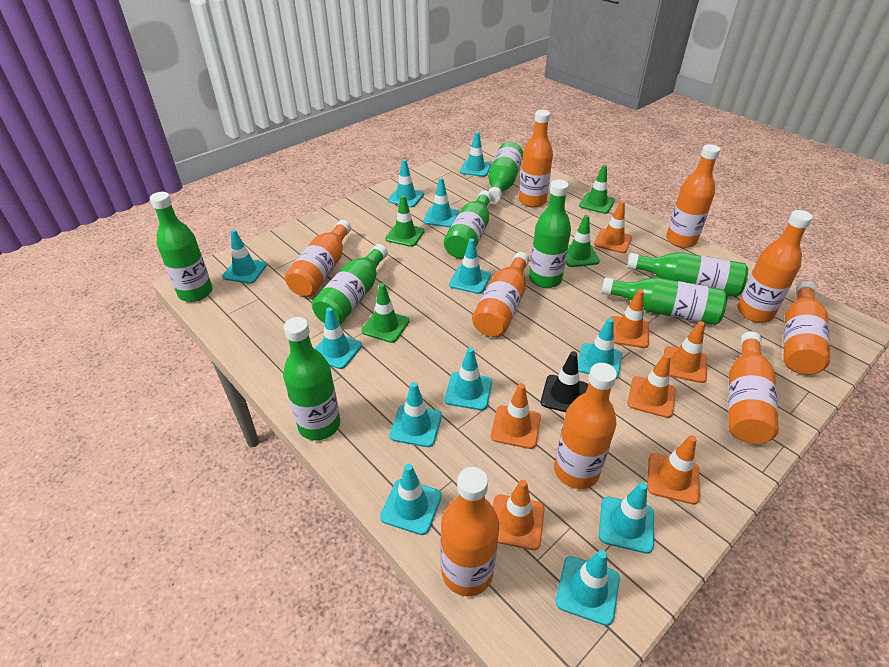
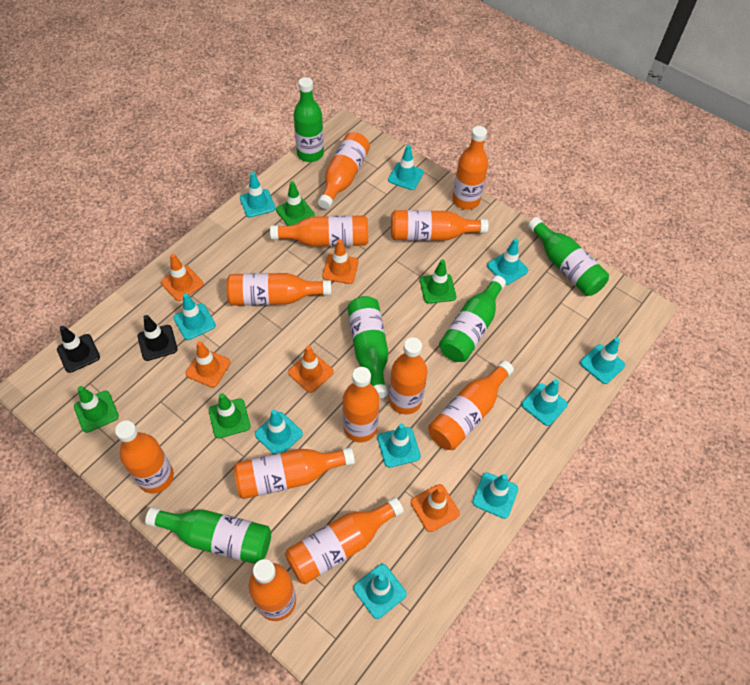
black traffic cone: 1 -> 2
green bottle: 8 -> 5
orange bottle: 9 -> 12
orange traffic cone: 7 -> 5
turquoise traffic cone: 12 -> 10

